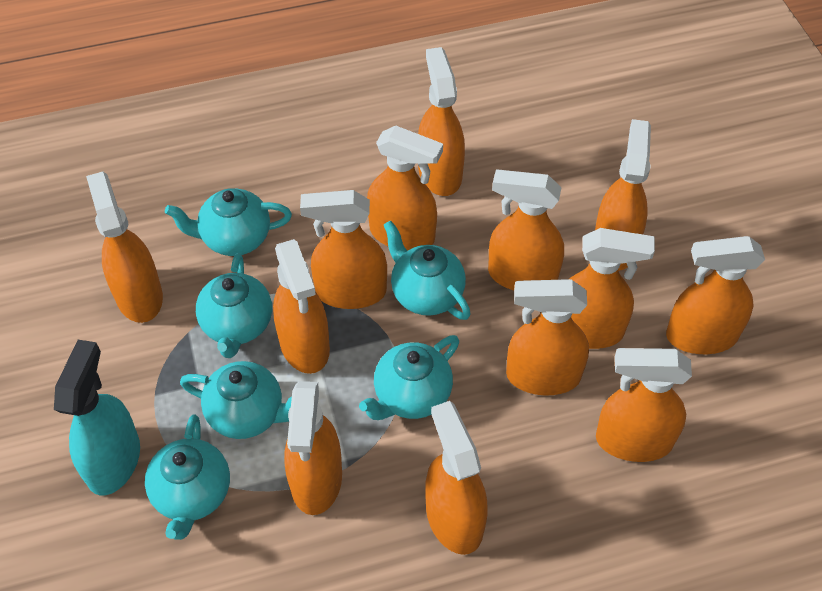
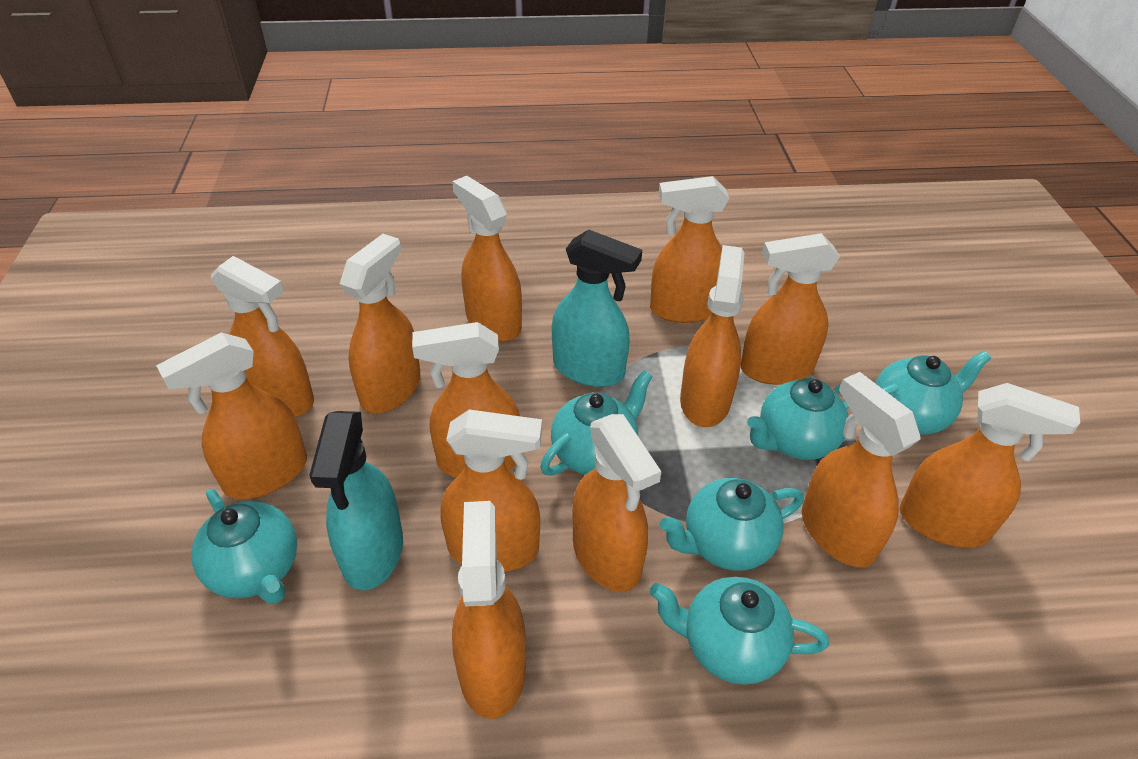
turquoise spray bottle: 1 -> 2

